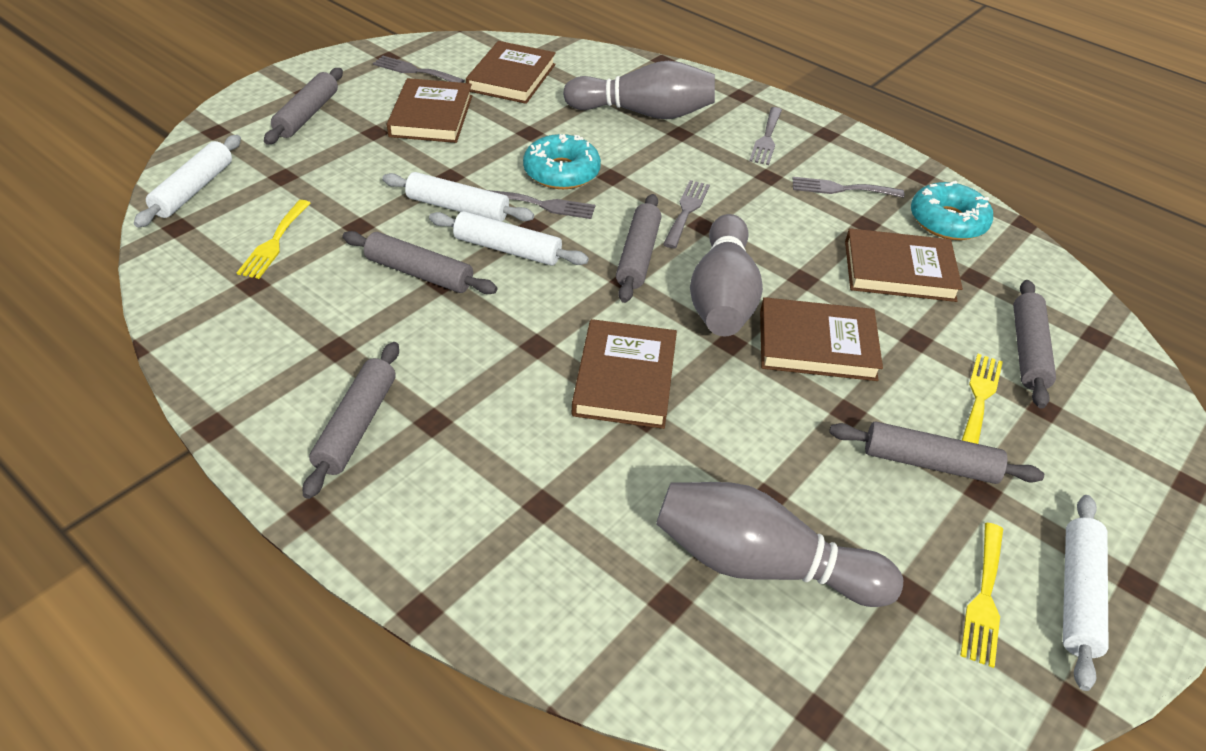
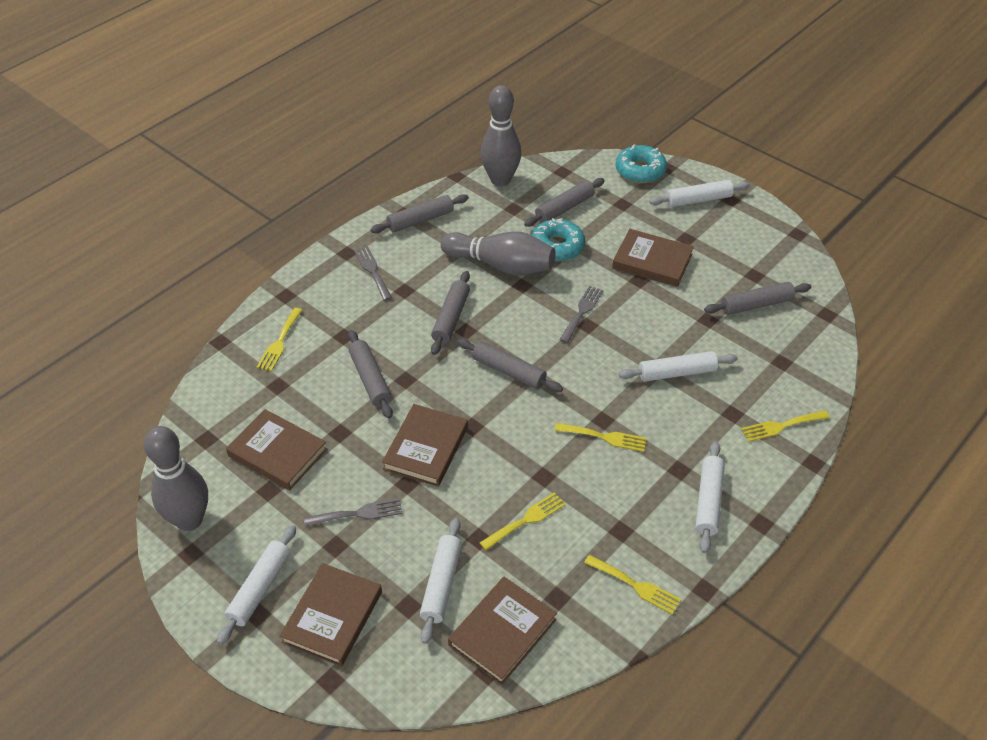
grey fork: 5 -> 3
white rolling pin: 4 -> 5
yellow fork: 3 -> 5

